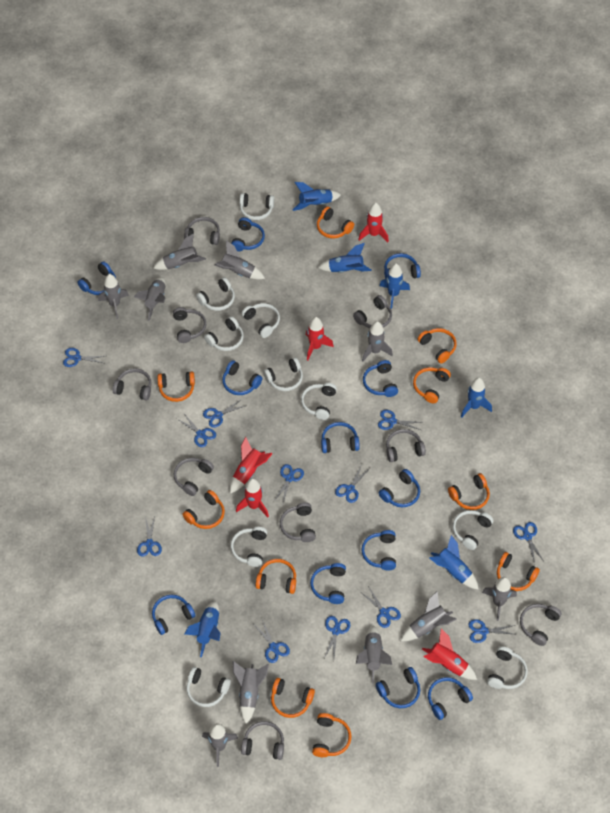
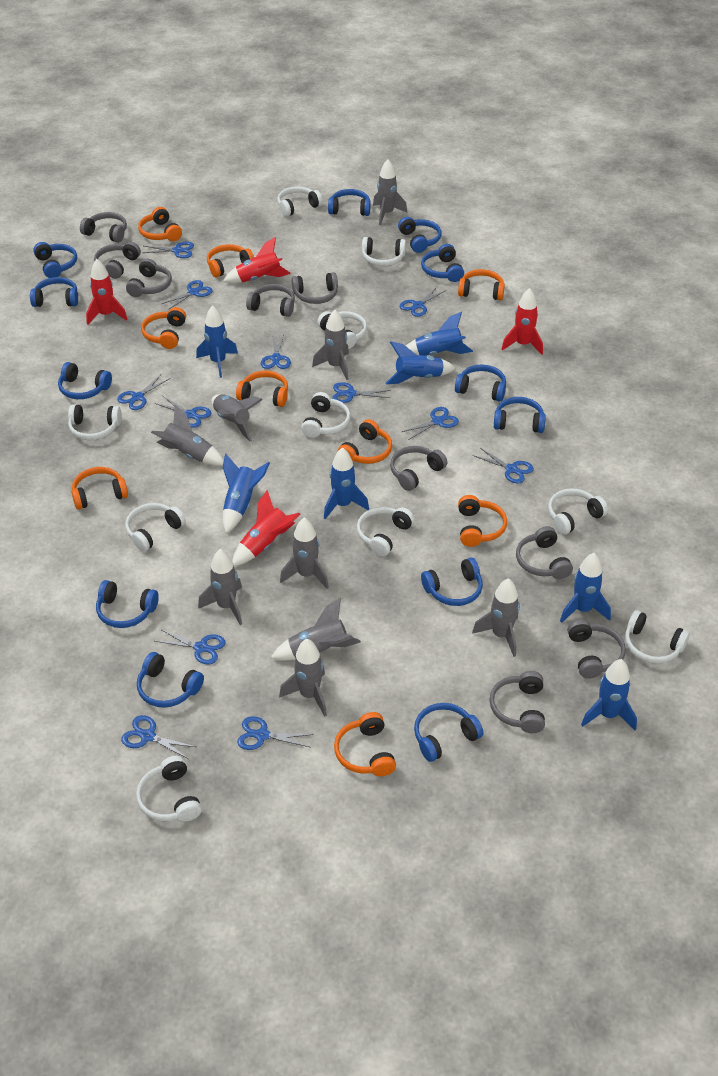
blue rocket: 6 -> 7
grey rocket: 10 -> 9
orange headphones: 10 -> 9
red rocket: 5 -> 4

